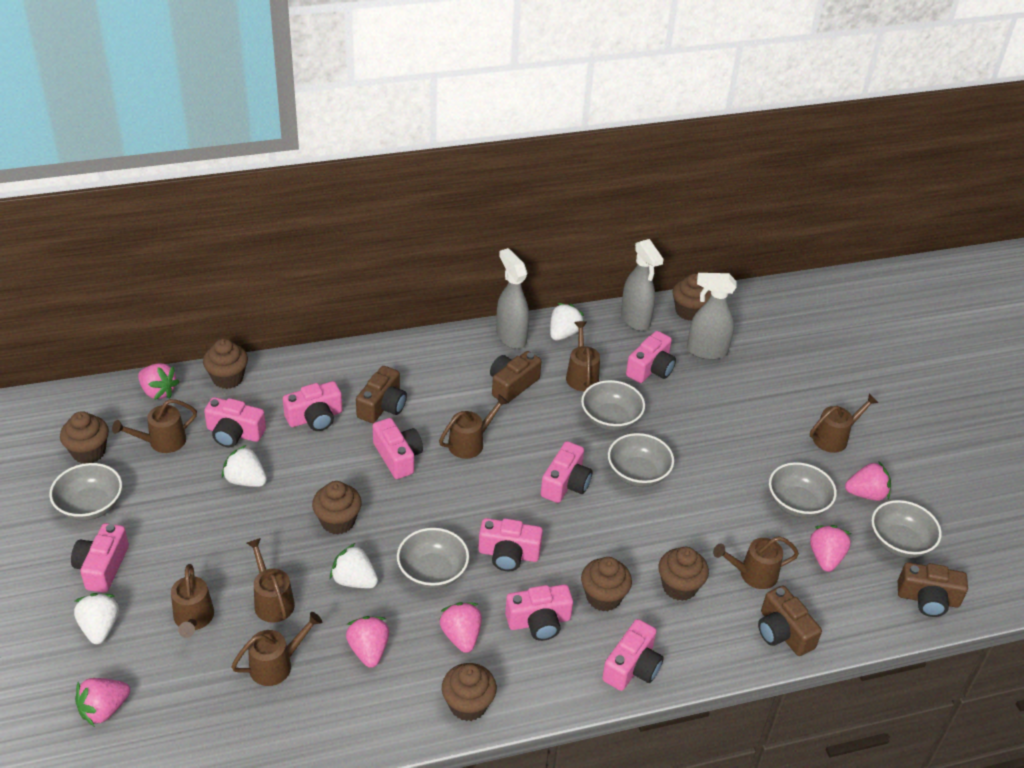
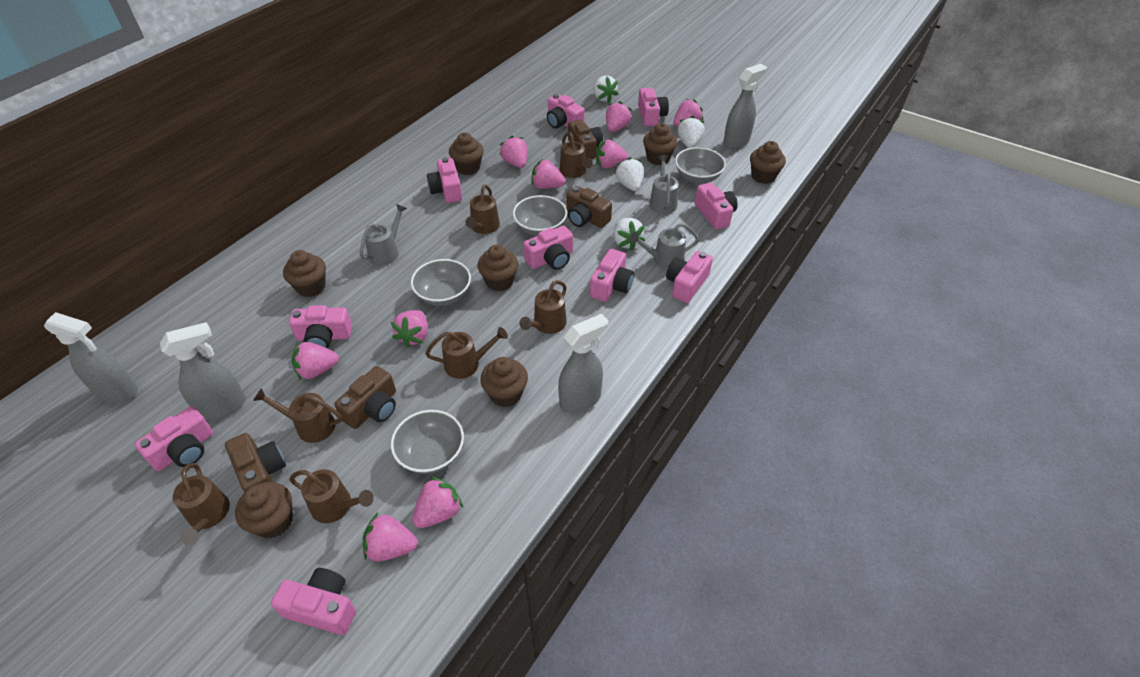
brown watering can: 8 -> 7
grey bowl: 6 -> 4
grey spray bottle: 3 -> 4
grey watering can: 0 -> 3
pink camera: 9 -> 10
pink strawberry: 6 -> 9

